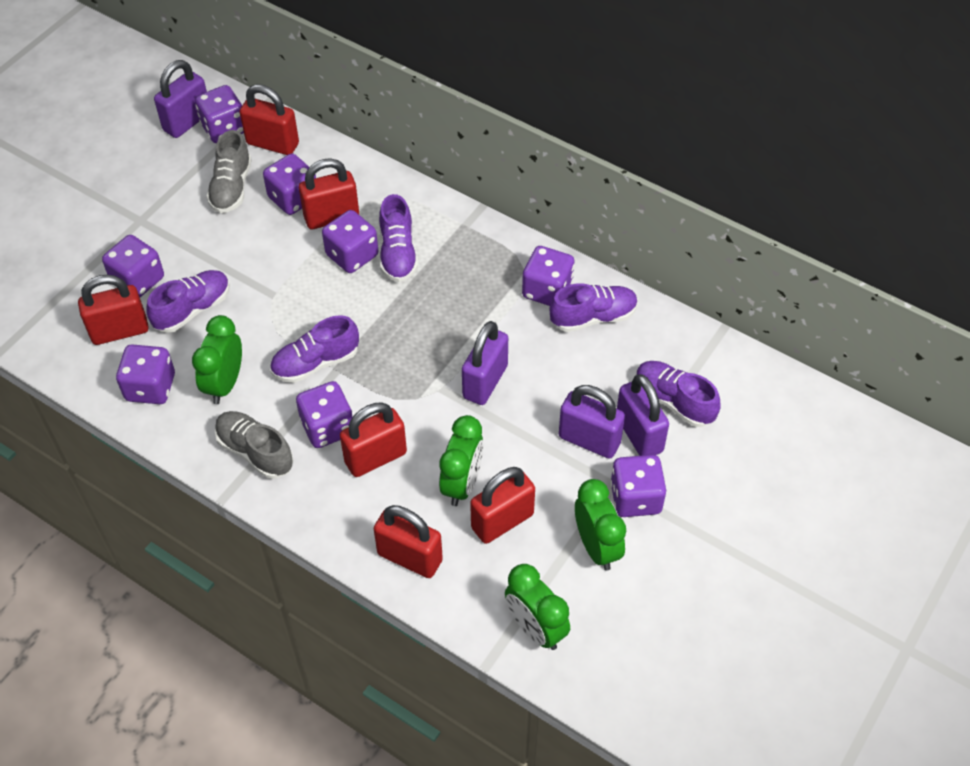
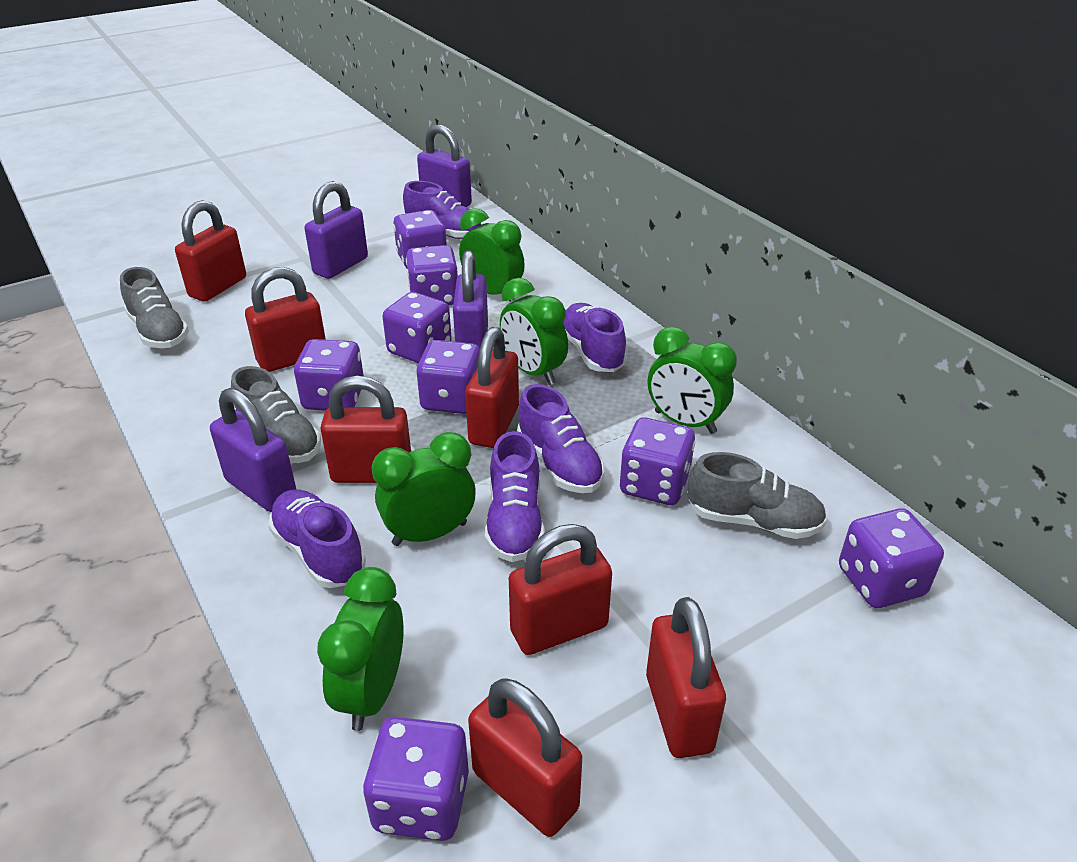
green clock: 4 -> 5
grey shoe: 2 -> 3
red padlock: 6 -> 7

